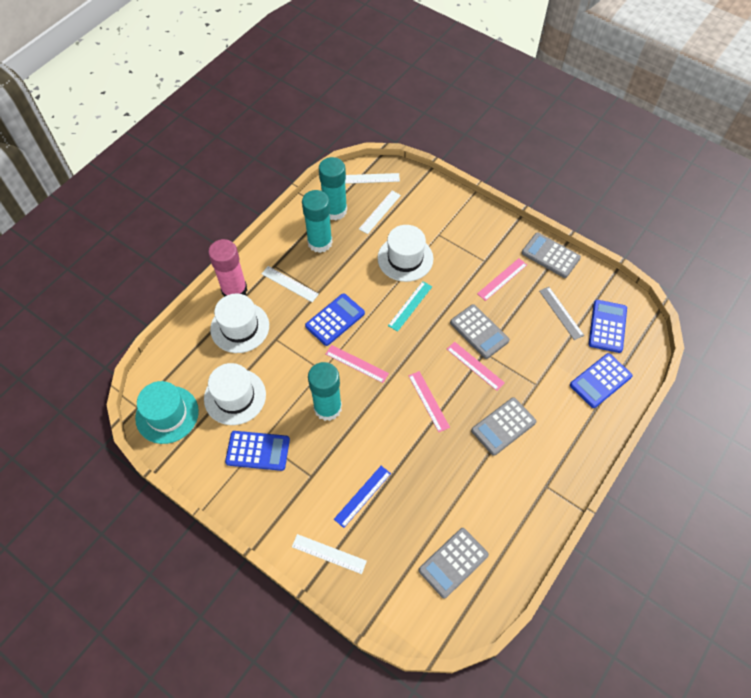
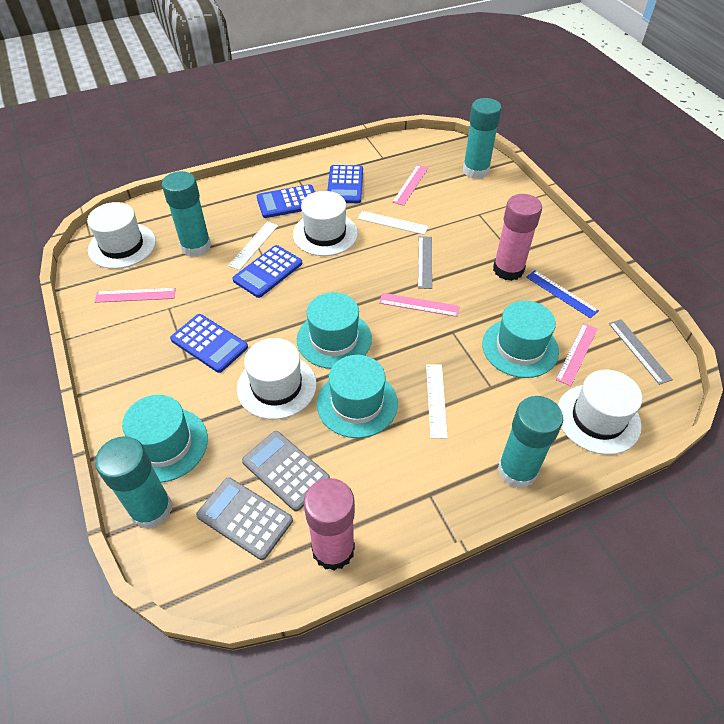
grey calculator: 4 -> 2
grey ruler: 1 -> 2
pink glue stick: 1 -> 2
turquoise glue stick: 3 -> 4
turquoise hat: 1 -> 4
turquoise ruler: 1 -> 0
white hat: 3 -> 4
white ruler: 4 -> 3

